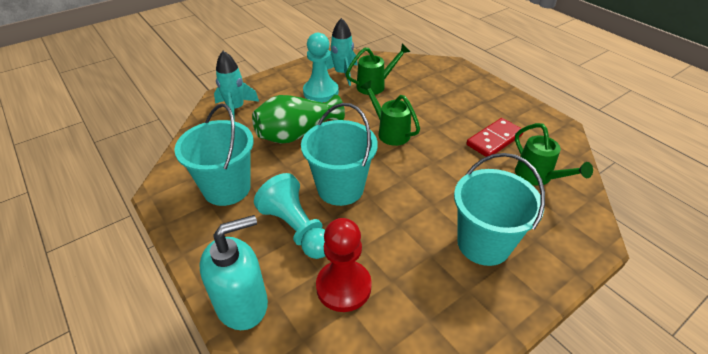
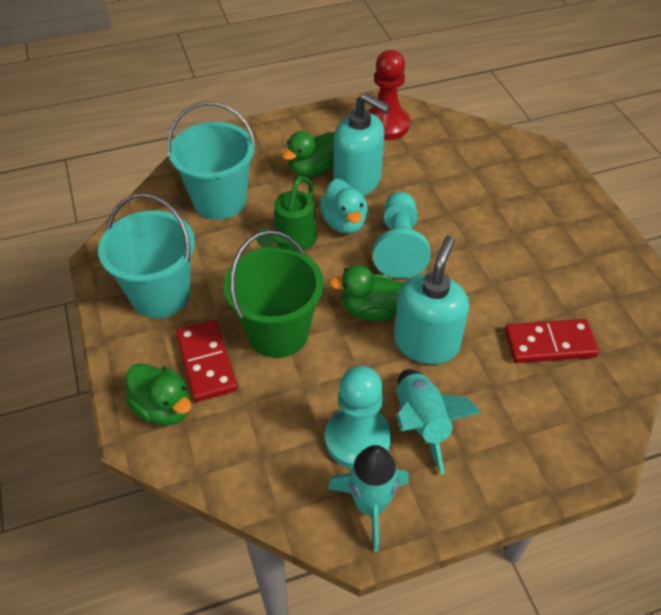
green bucket: 0 -> 1
green duck: 0 -> 3
green vase: 1 -> 0
green watering can: 3 -> 1
red domino: 1 -> 2
turquoise bucket: 3 -> 2
turquoise duck: 0 -> 1
turquoise soap dispenser: 1 -> 2

